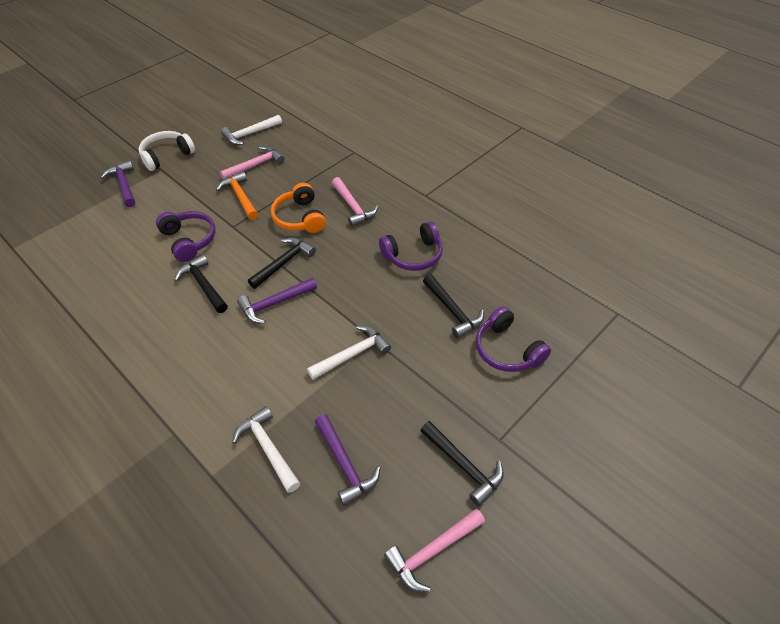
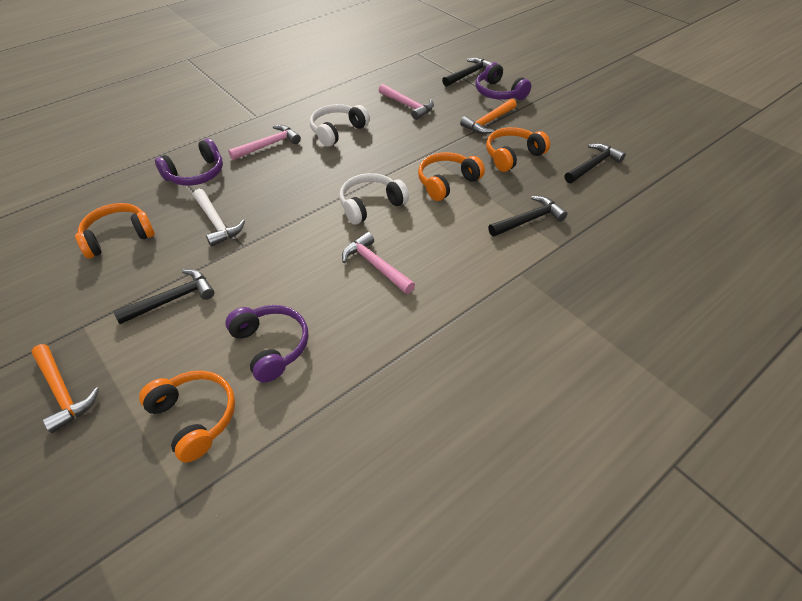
orange hammer: 1 -> 2
orange headphones: 1 -> 4
purple hammer: 3 -> 0
white hammer: 3 -> 1
white headphones: 1 -> 2

